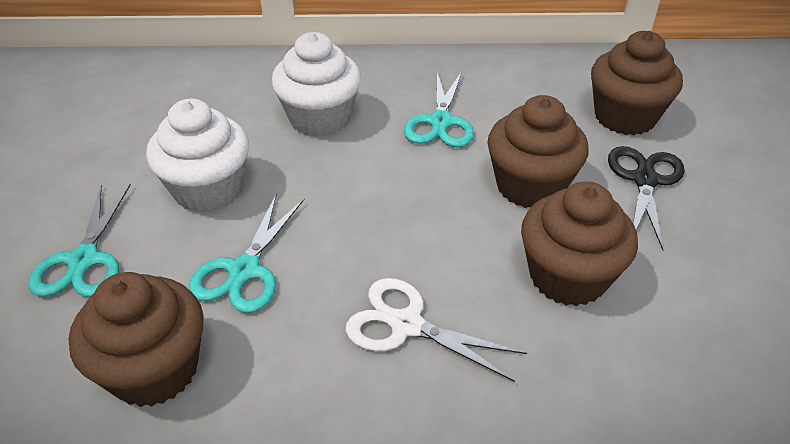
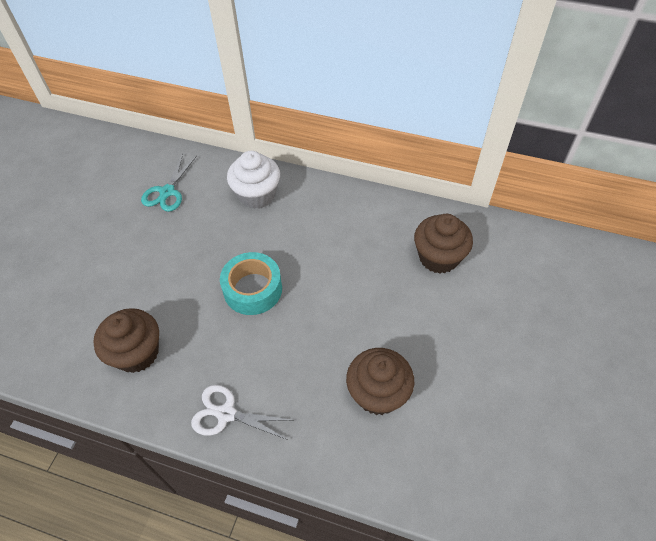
black scissors: 1 -> 0
brown cupcake: 4 -> 3
turquoise scissors: 3 -> 1
turquoise tape: 0 -> 1
white cupcake: 2 -> 1

